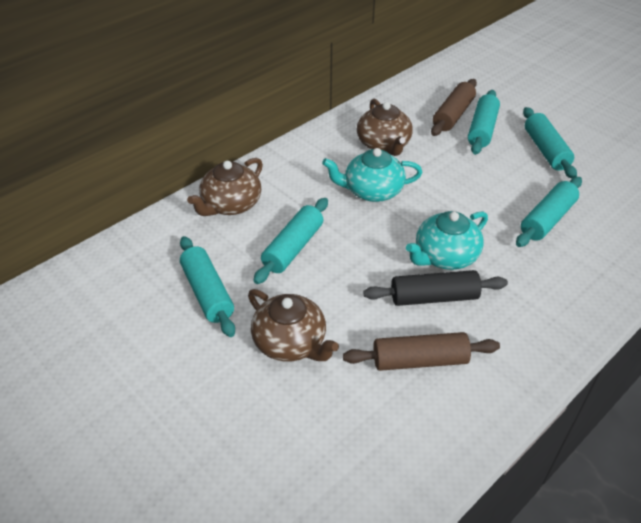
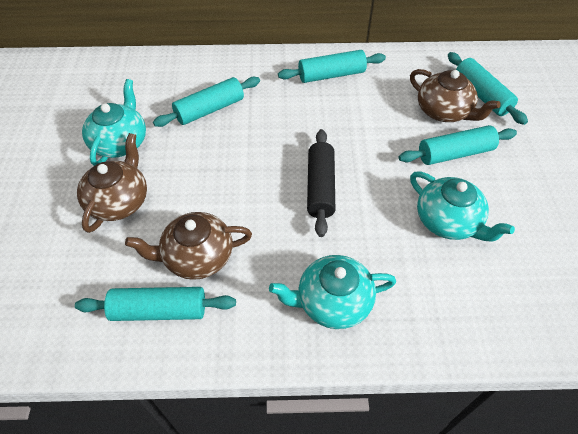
brown rolling pin: 2 -> 0
turquoise teapot: 2 -> 3

